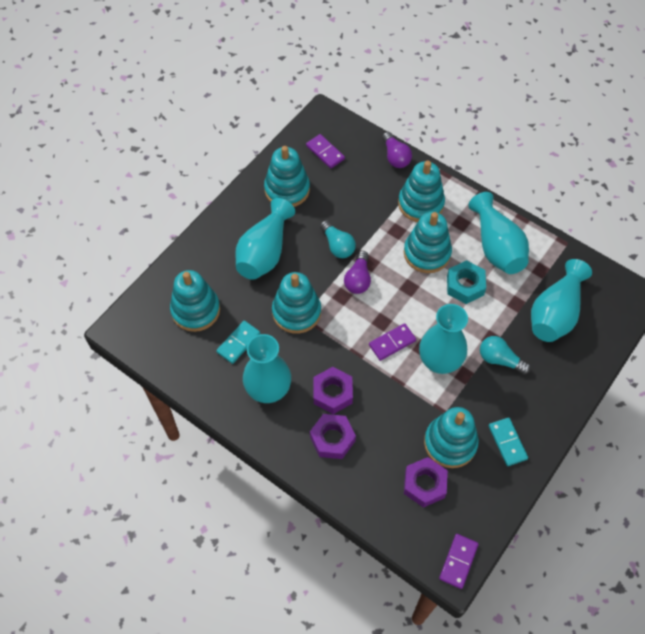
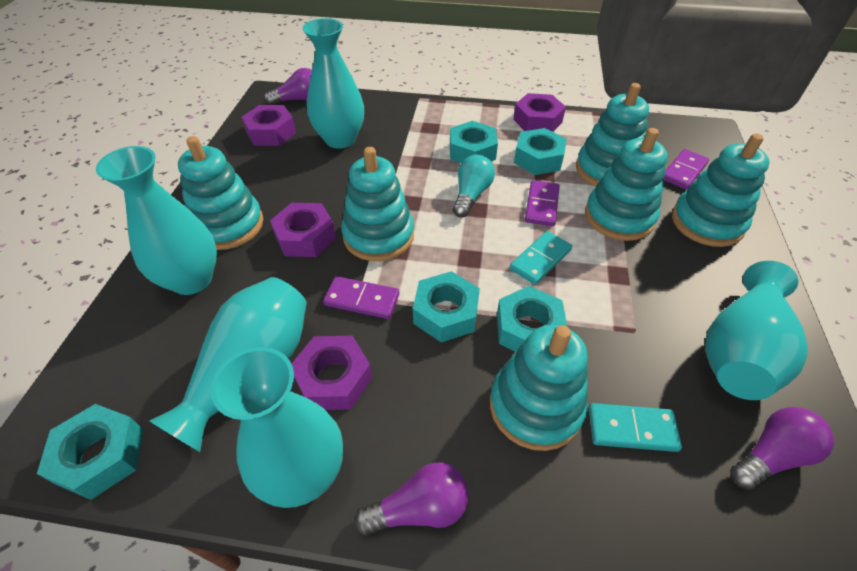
purple light bulb: 2 -> 3
purple nut: 3 -> 4
turquoise light bulb: 2 -> 1
turquoise nut: 1 -> 5

